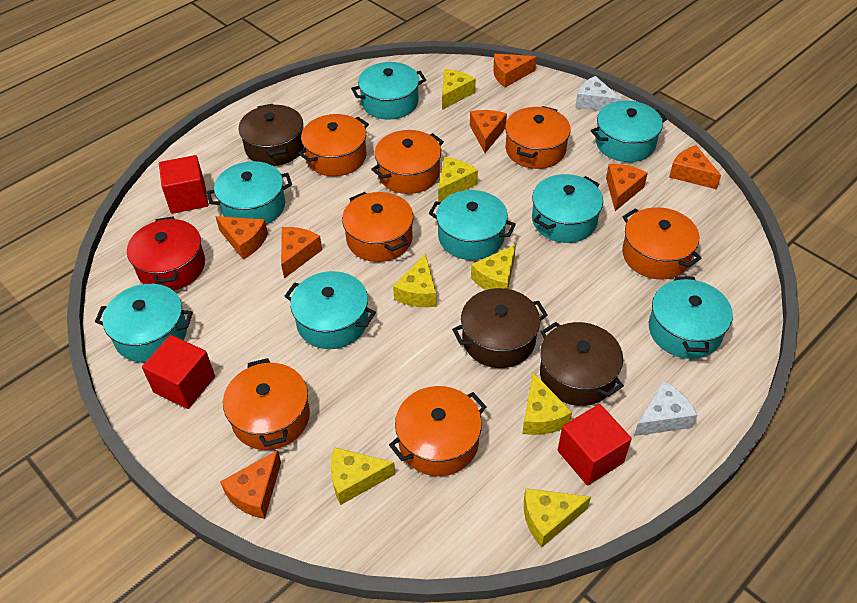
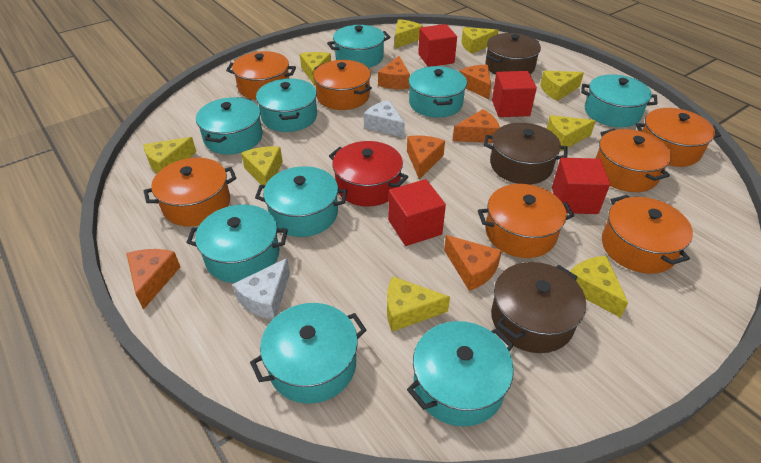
orange cheese: 7 -> 6
red cube: 3 -> 4
turquoise pot: 8 -> 9
yellow cheese: 7 -> 9

